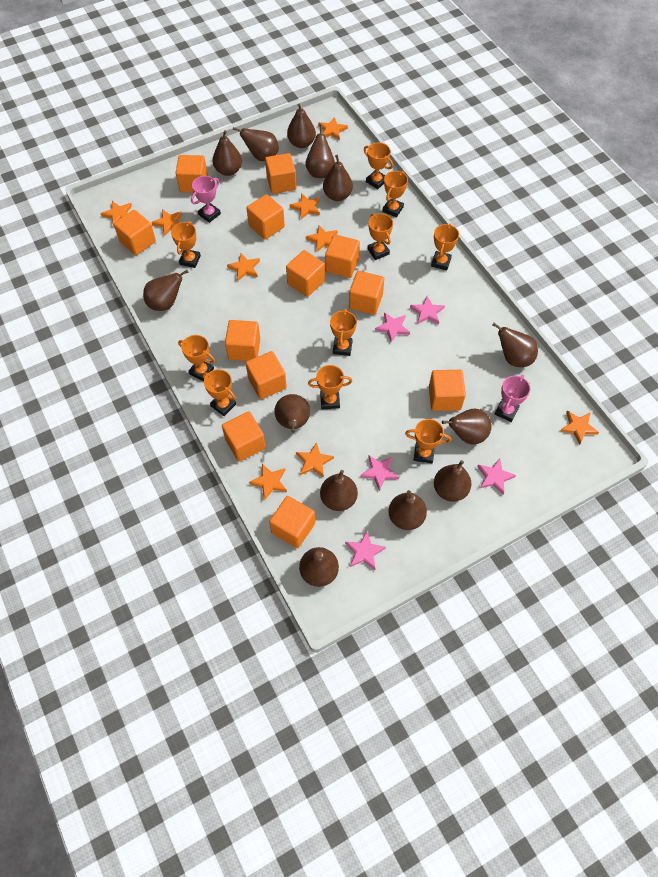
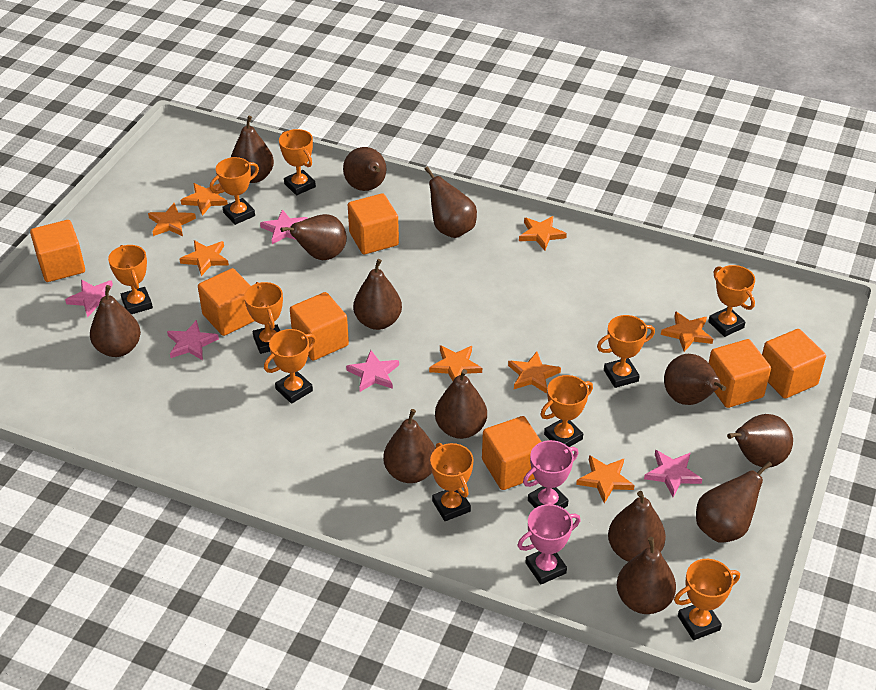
orange cube: 12 -> 7
orange star: 9 -> 8

